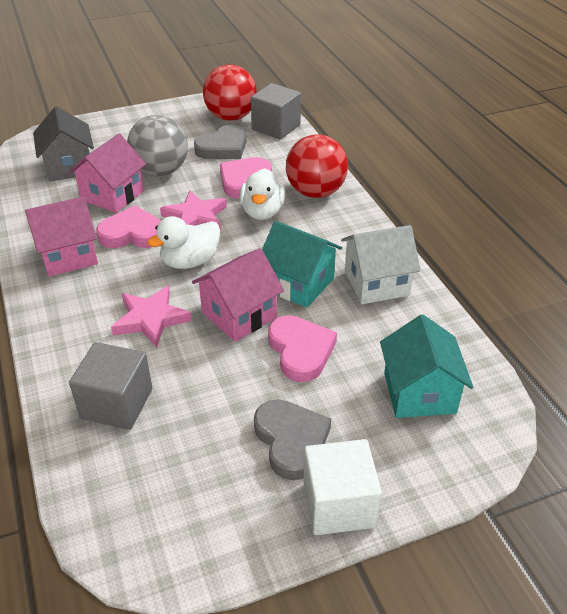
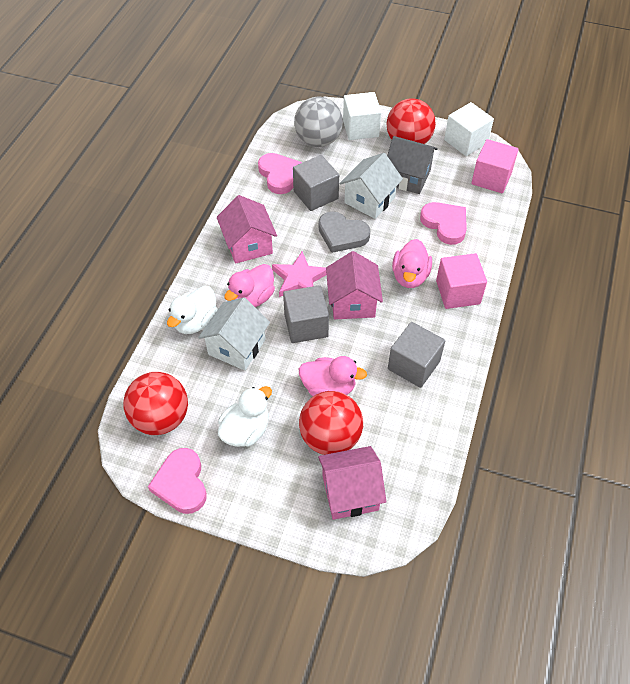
grey cube: 2 -> 3
grey heart: 2 -> 1
pink cube: 0 -> 2
pink duck: 0 -> 3
pink star: 2 -> 1
red ball: 2 -> 3
turquoise house: 2 -> 0
white cube: 1 -> 2
white house: 1 -> 2

